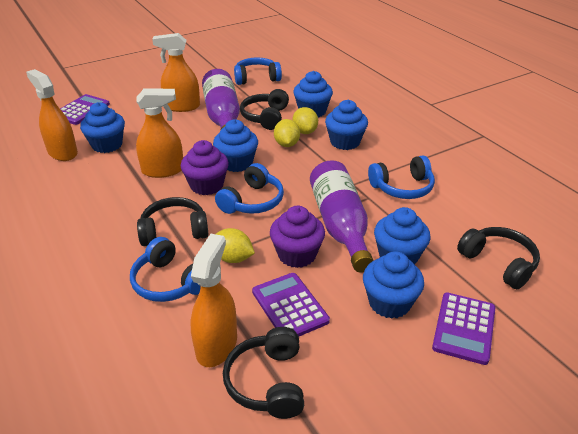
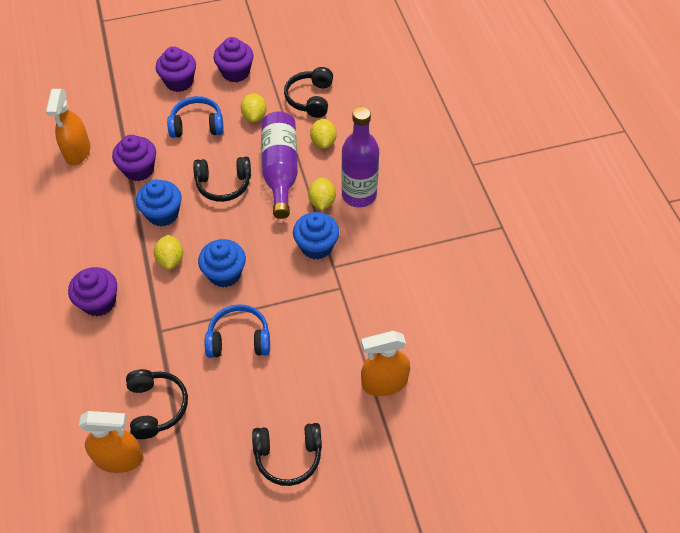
blue cupcake: 6 -> 3
blue headphones: 4 -> 2
orange spray bottle: 4 -> 3
purple calculator: 3 -> 0
purple cupcake: 2 -> 4
yellow lemon: 3 -> 4

